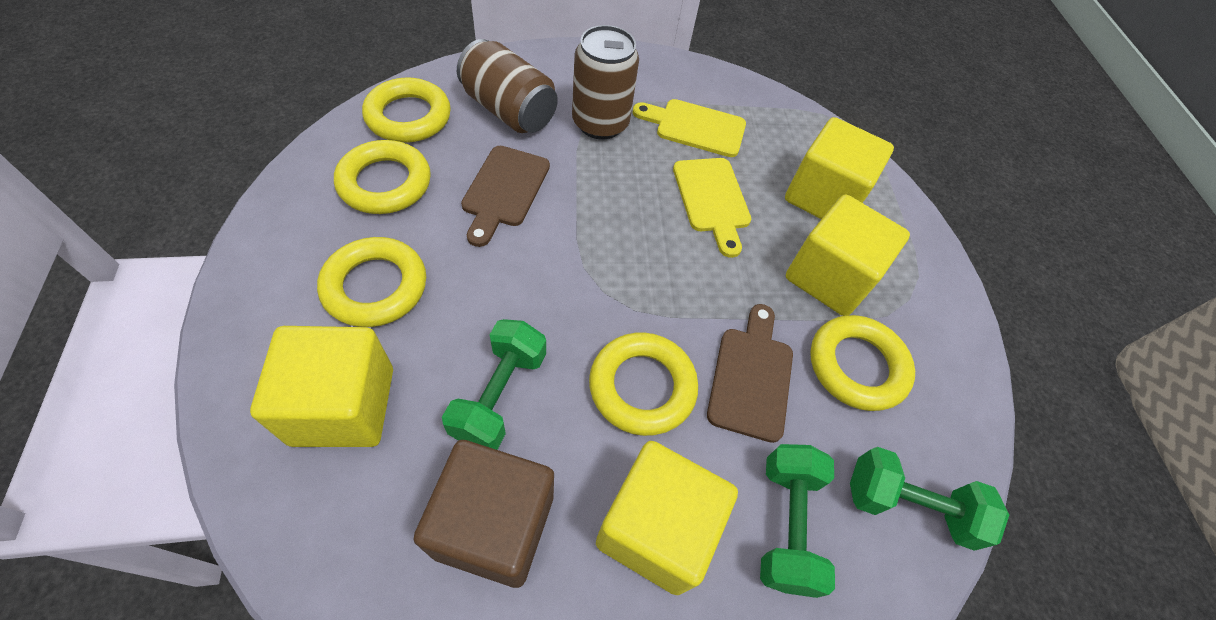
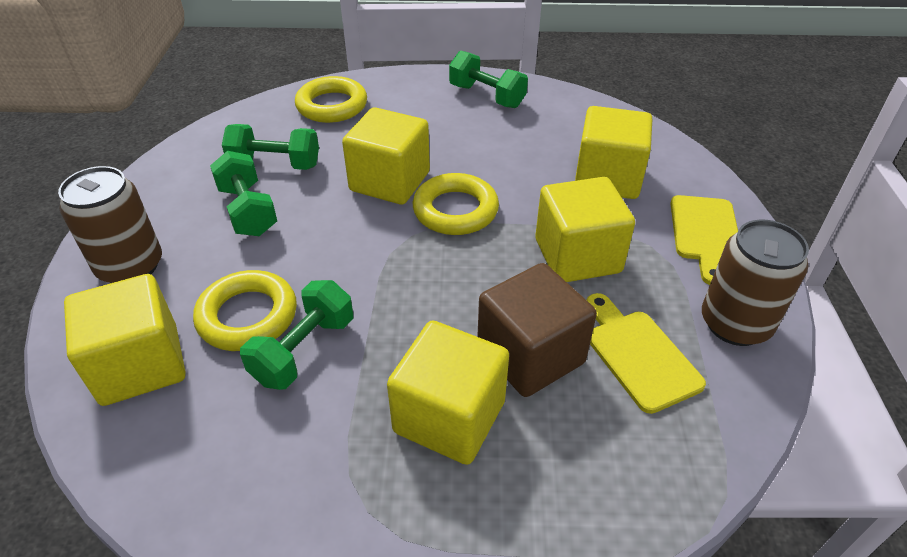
brown cutting board: 2 -> 0
green dumbbell: 3 -> 4
yellow cube: 4 -> 5
yellow ring: 5 -> 3

